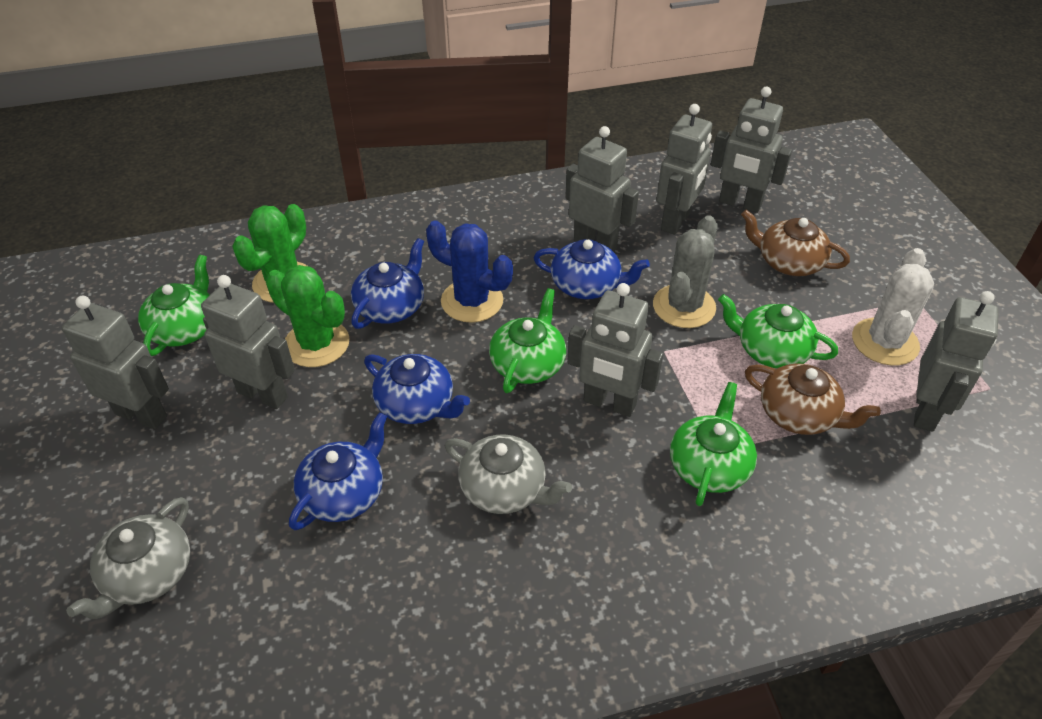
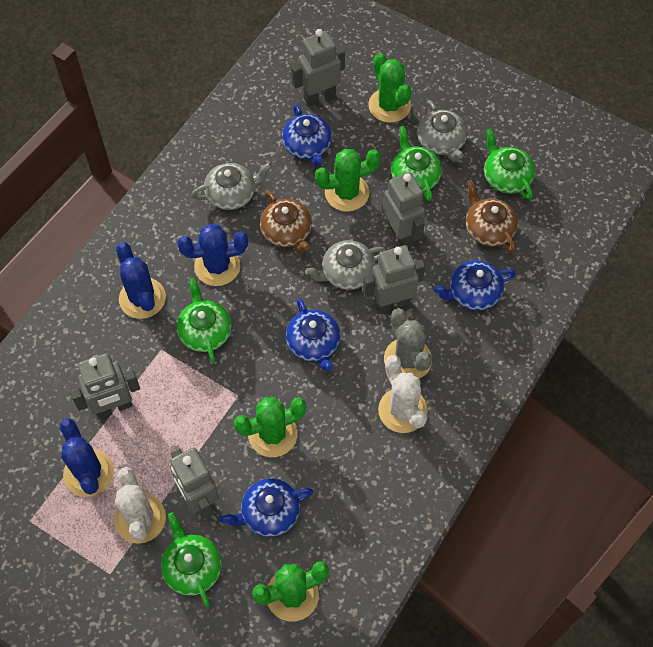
blue cactus: 1 -> 3
green cactus: 2 -> 4
grey robot: 7 -> 5
grey teapot: 2 -> 3
white cactus: 1 -> 2

